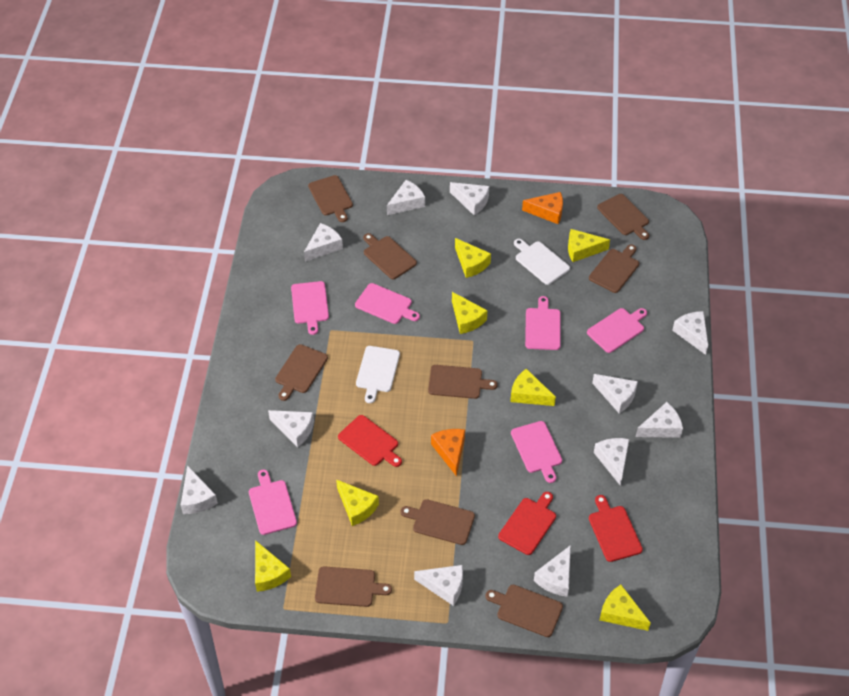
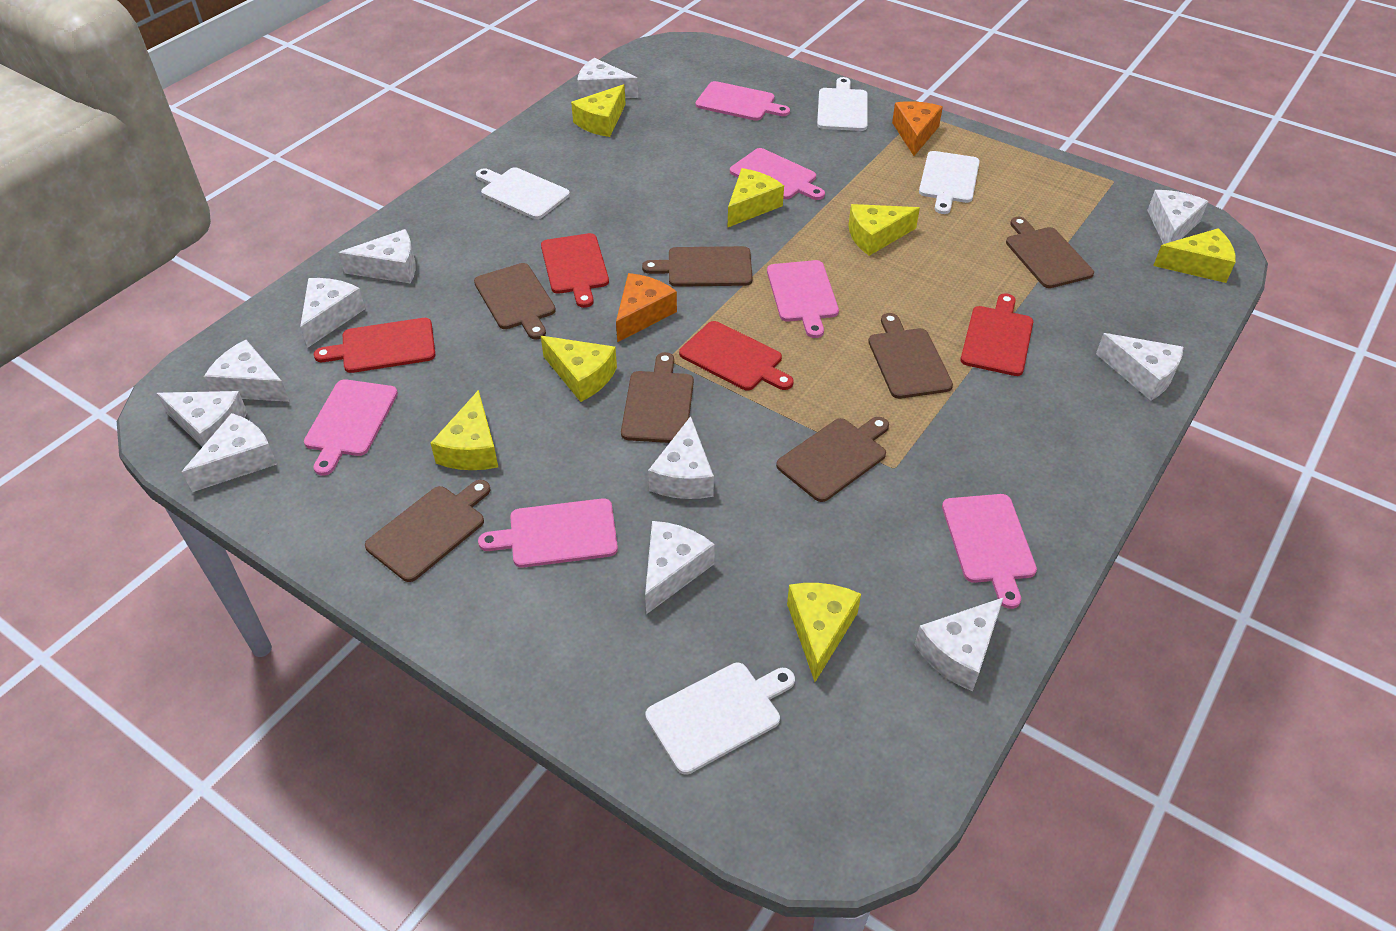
brown cutting board: 9 -> 7
red cutting board: 3 -> 4
white cutting board: 2 -> 4

